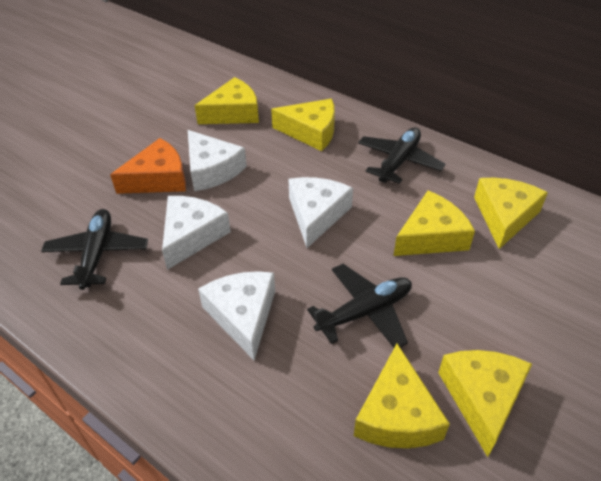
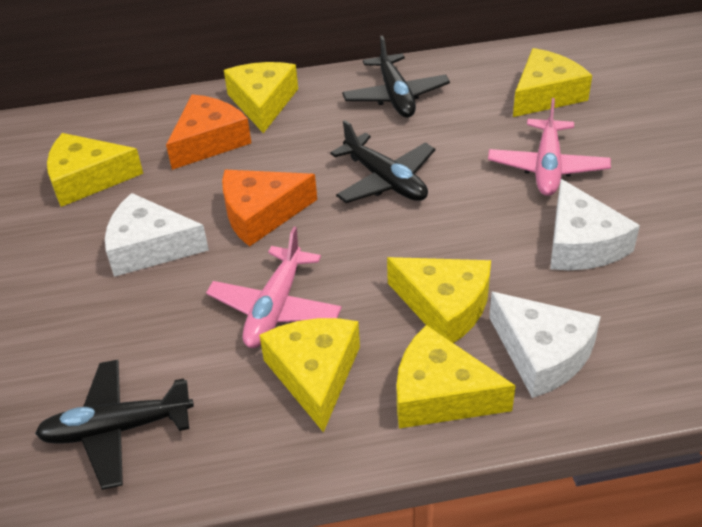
orange cheese: 1 -> 2
pink plane: 0 -> 2
white cheese: 4 -> 3

